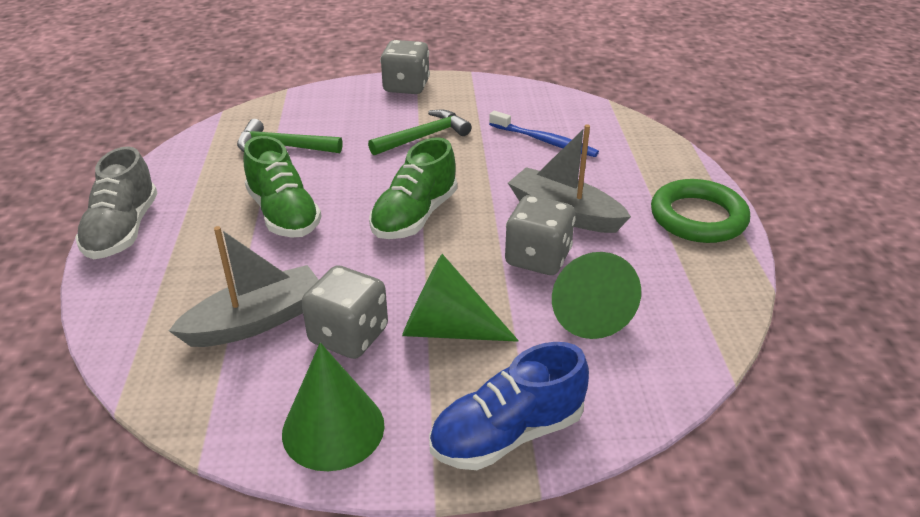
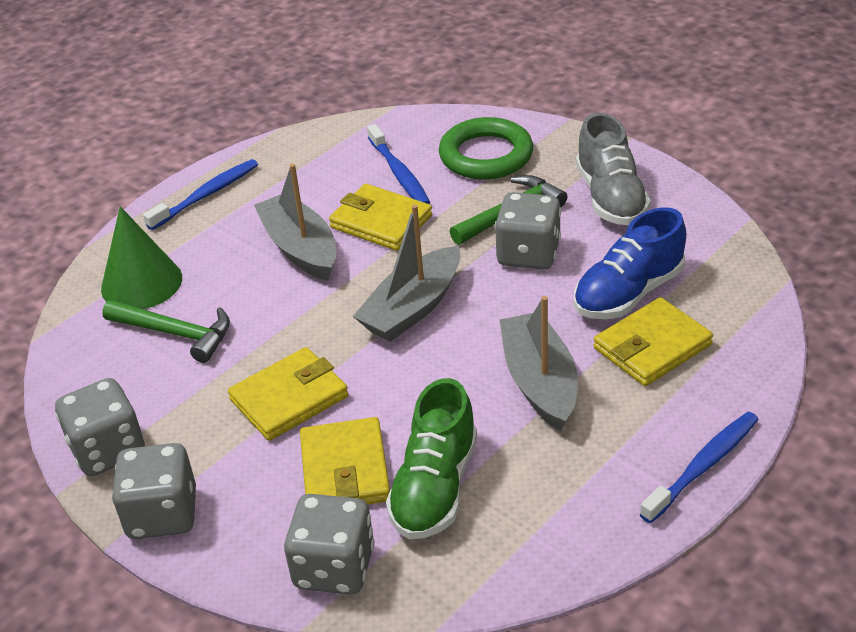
blue toothbrush: 1 -> 3
green cone: 3 -> 1
green shoe: 2 -> 1
grey boat: 2 -> 3
grey dice: 3 -> 4
yellow wallet: 0 -> 4

